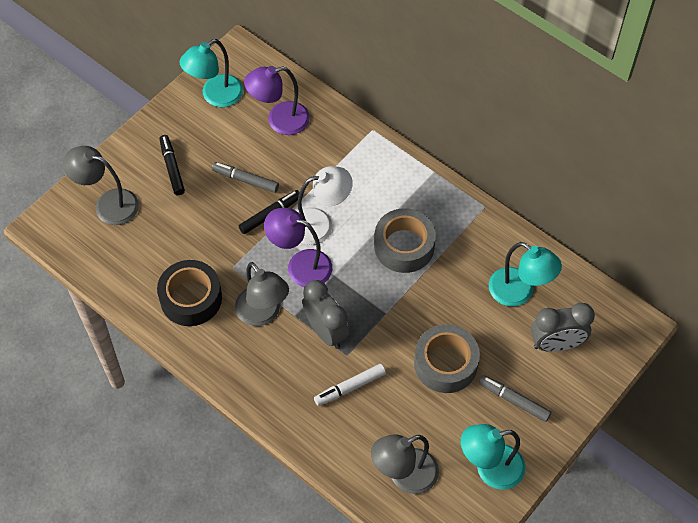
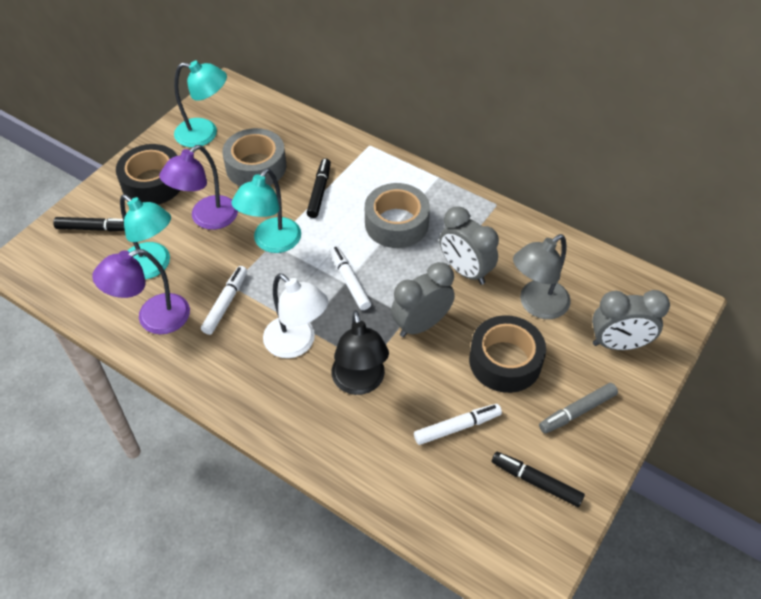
black lamp: 0 -> 1
black marker: 2 -> 3
black tape: 1 -> 2
grey clock: 2 -> 3
grey lamp: 3 -> 1
grey marker: 2 -> 1
white marker: 1 -> 3

